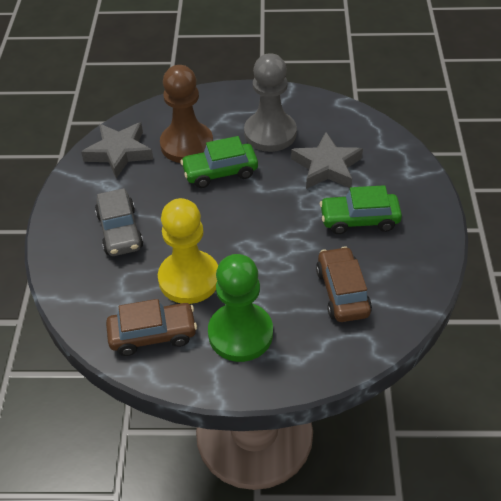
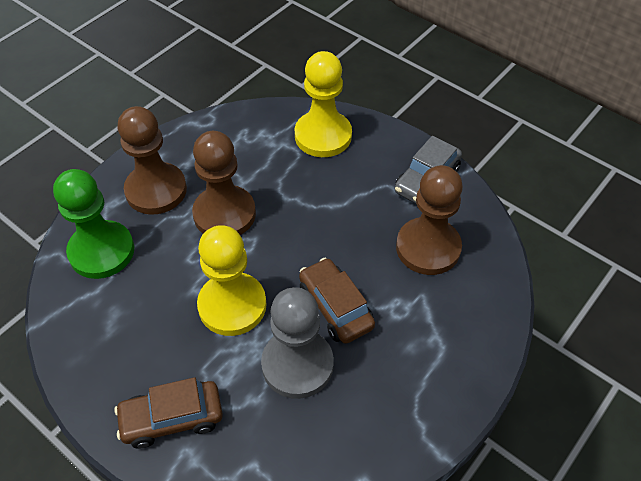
brown pawn: 1 -> 3
green car: 2 -> 0
grey star: 2 -> 0
yellow pawn: 1 -> 2

